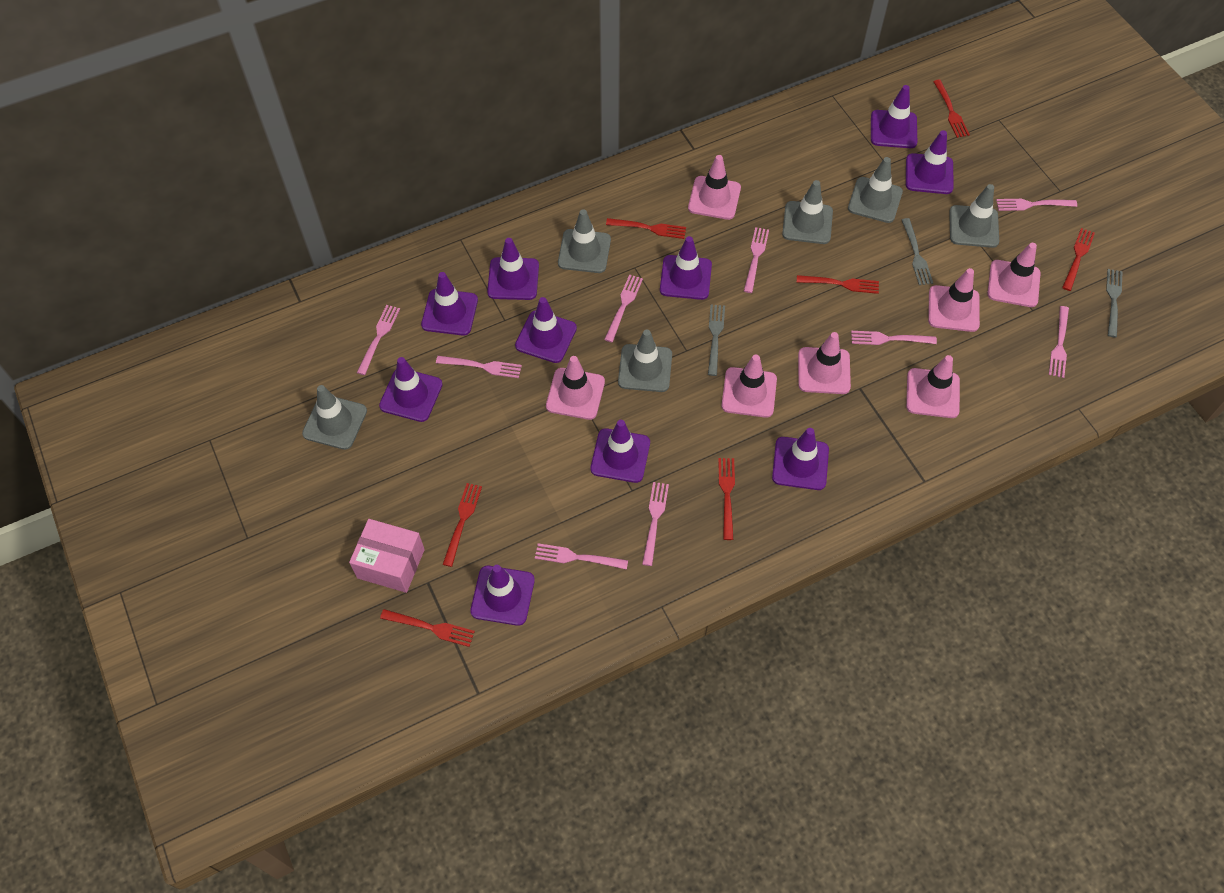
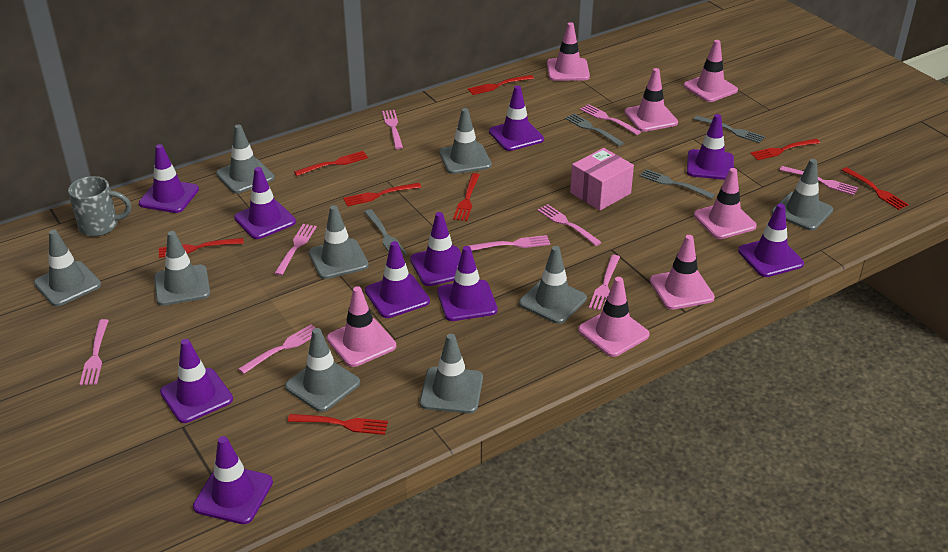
grey fork: 3 -> 4
grey mug: 0 -> 1
grey traffic cone: 6 -> 9
red fork: 7 -> 8

